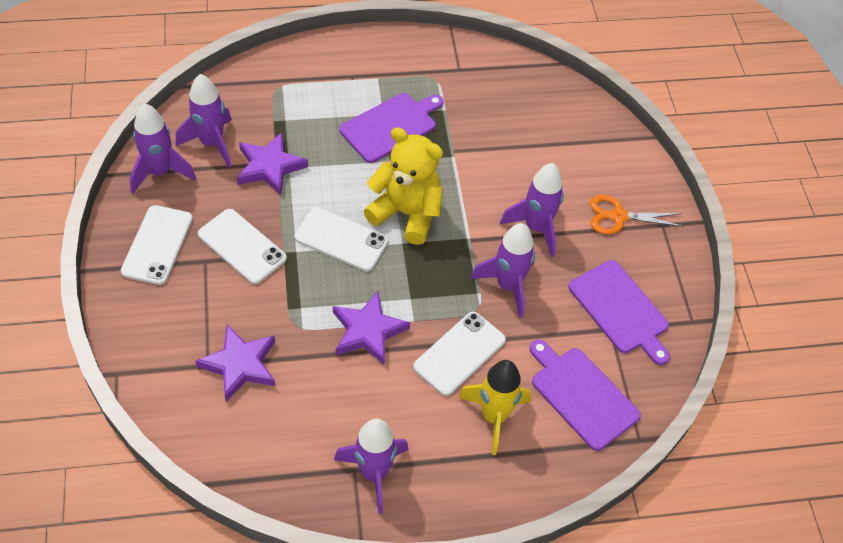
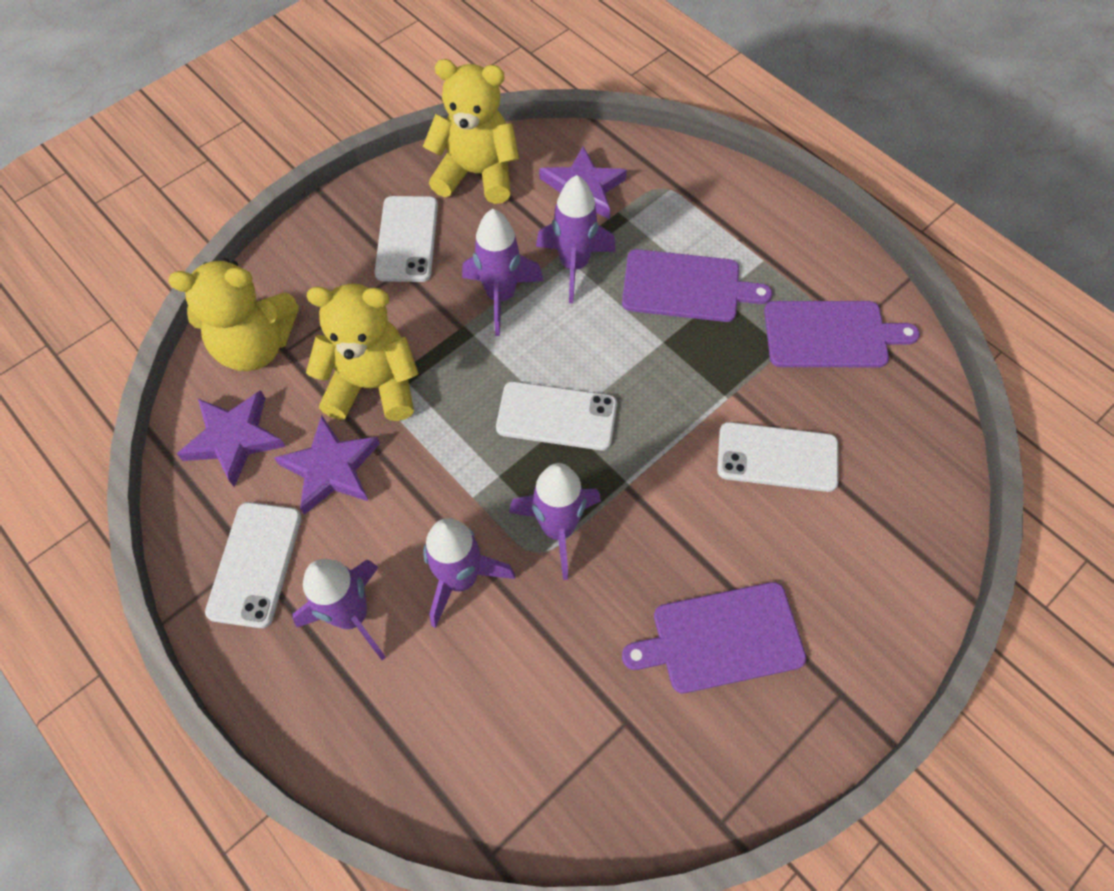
orange scissors: 1 -> 0
yellow rocket: 1 -> 0
yellow teddy bear: 1 -> 3

